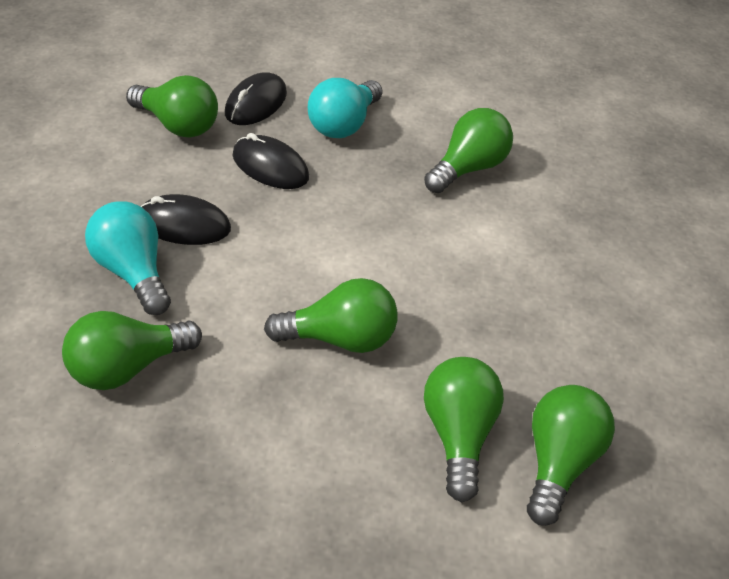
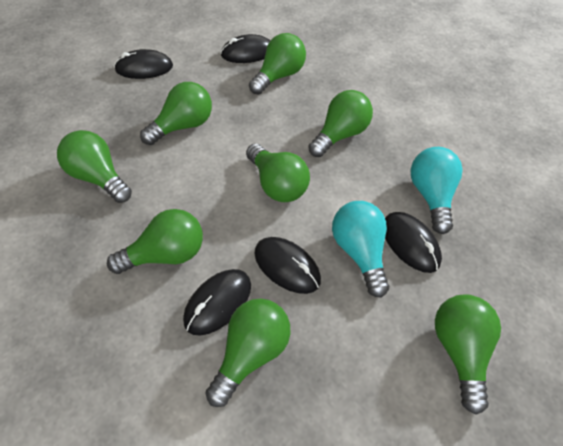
black mouse: 3 -> 5
green light bulb: 6 -> 8

